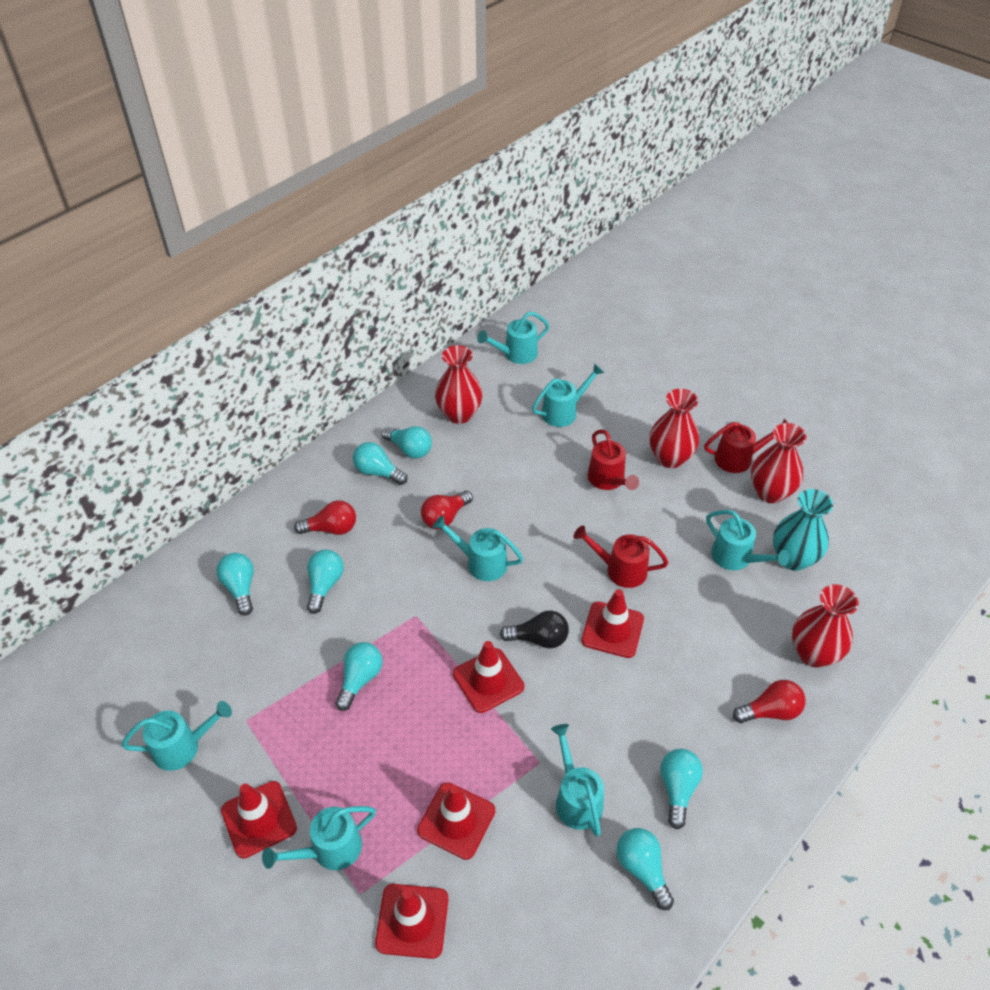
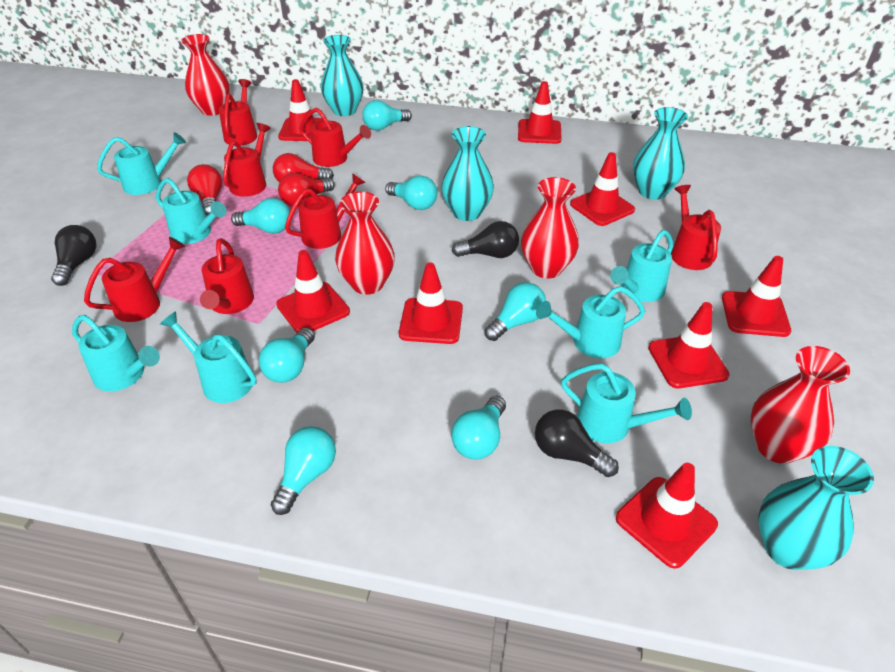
black light bulb: 1 -> 3
red traffic cone: 5 -> 8
red watering can: 3 -> 7
turquoise vase: 1 -> 4

